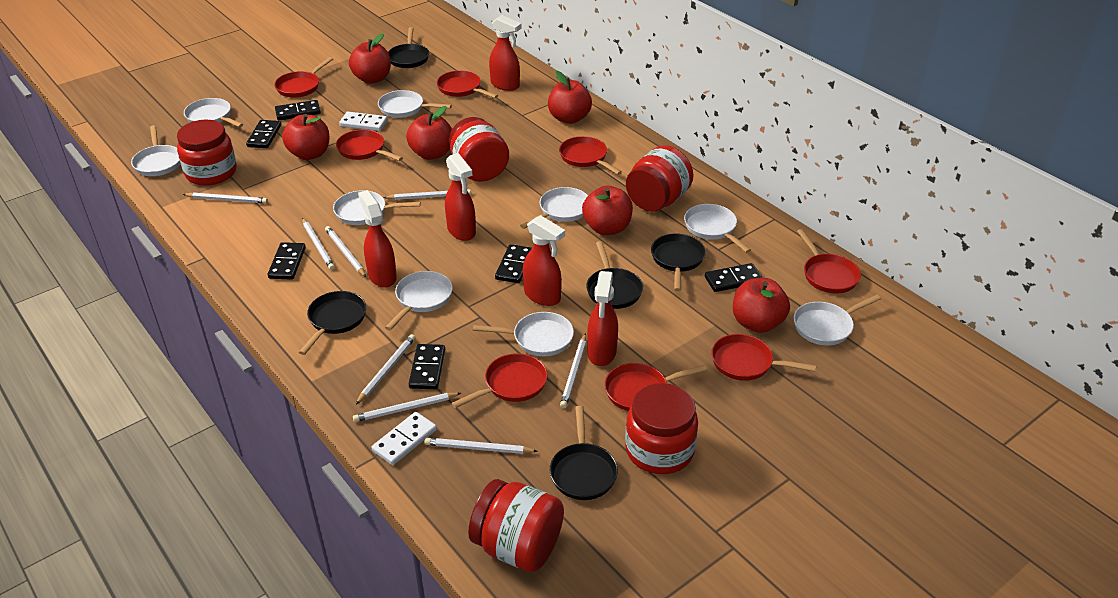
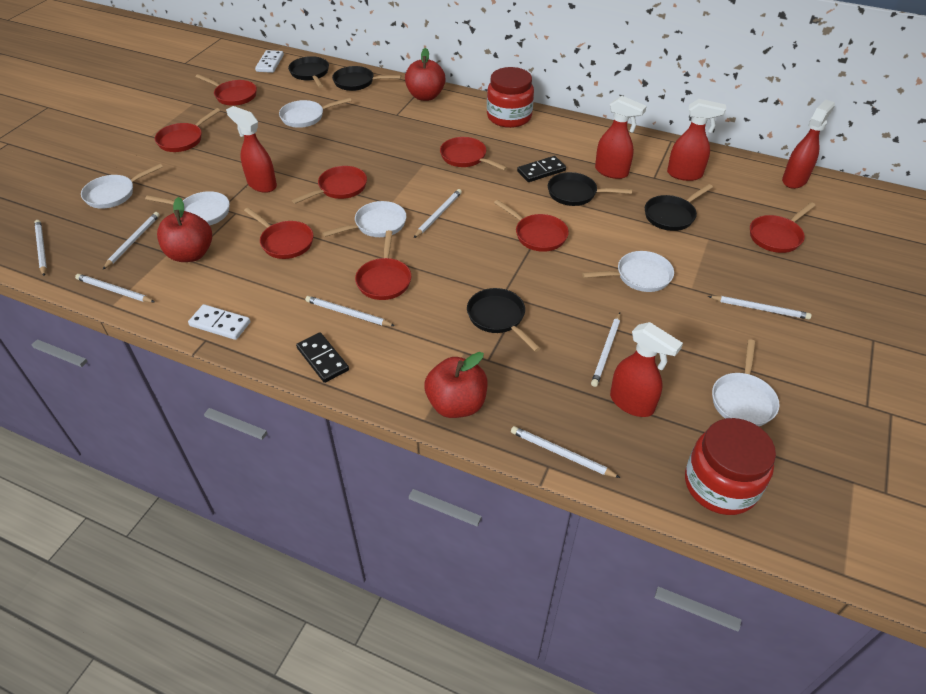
black domino: 6 -> 2
red apple: 6 -> 3
red jar: 5 -> 2
white pan: 9 -> 6

